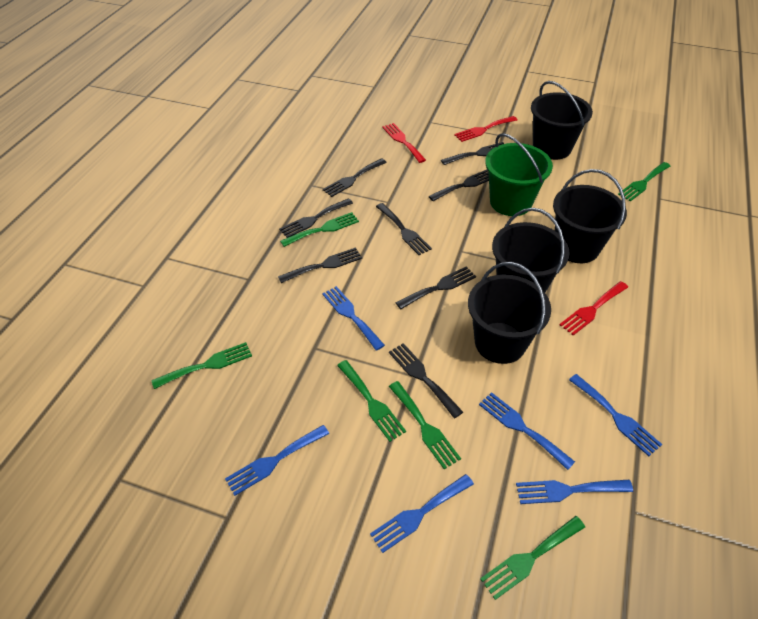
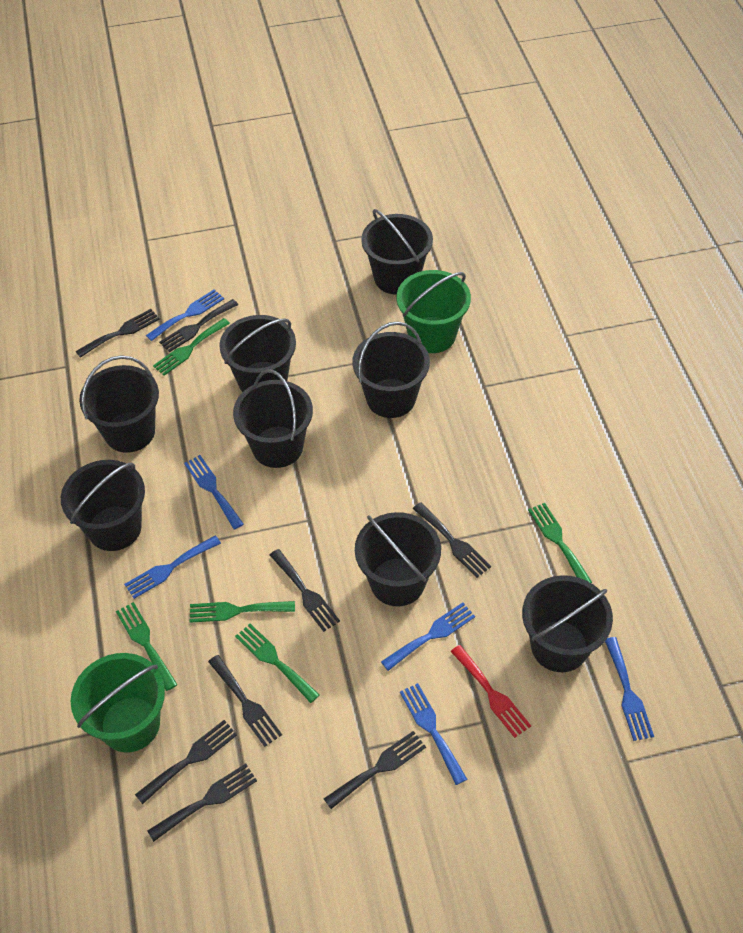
black bucket: 4 -> 8
green bucket: 1 -> 2
green fork: 6 -> 5
red fork: 3 -> 1

